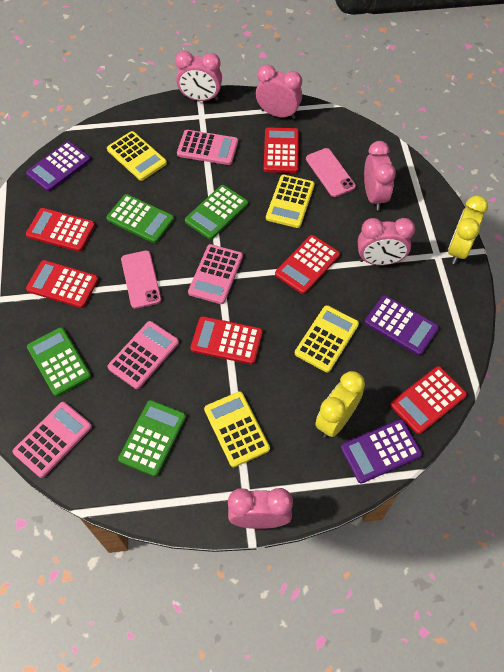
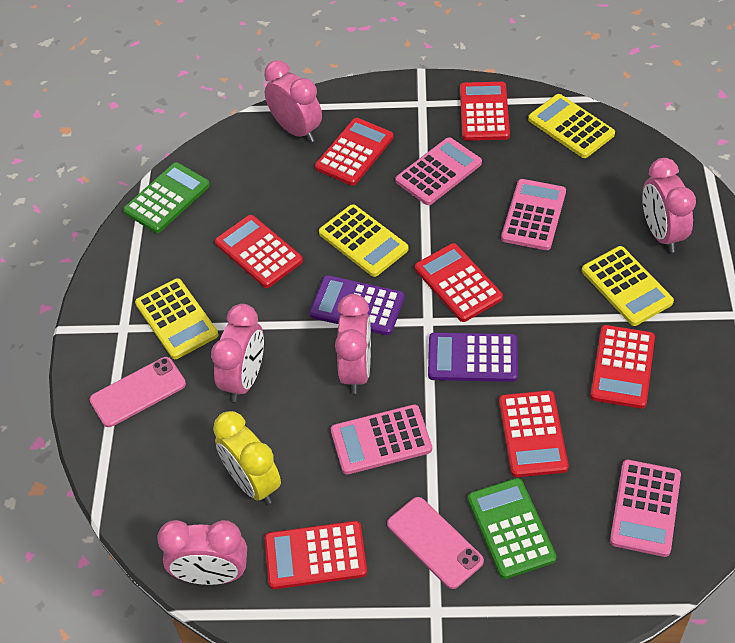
green calculator: 4 -> 2
purple calculator: 3 -> 2
red calculator: 6 -> 7
yellow clock: 2 -> 1

